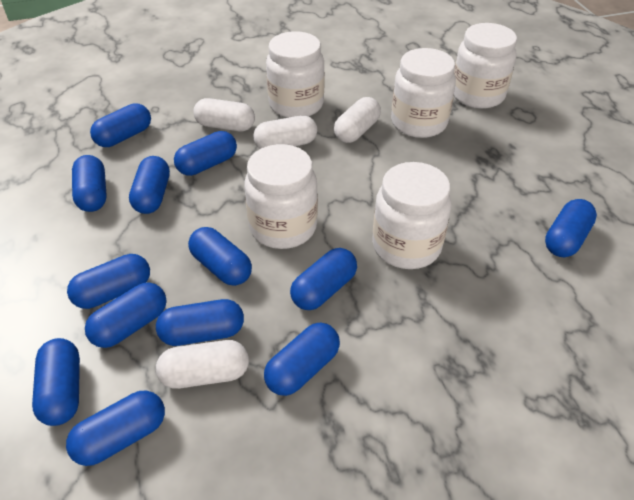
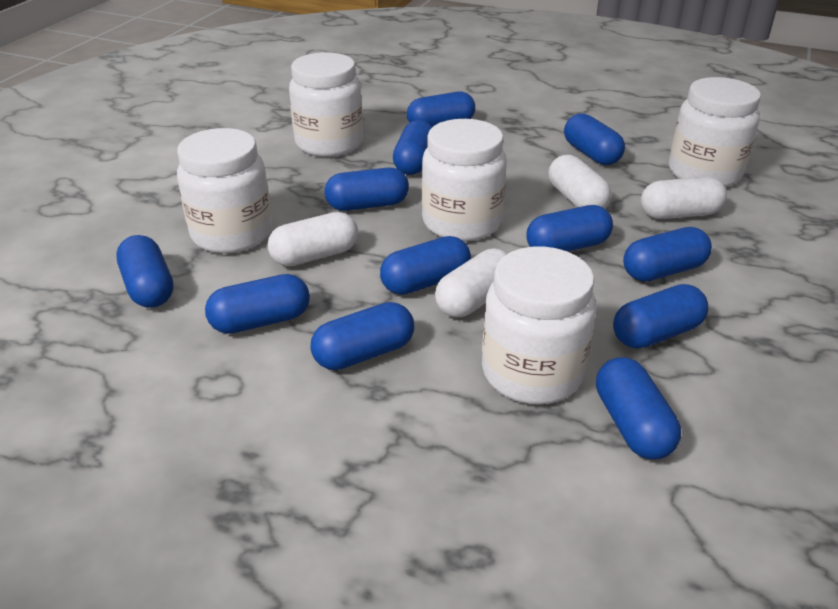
blue capsule: 13 -> 12

